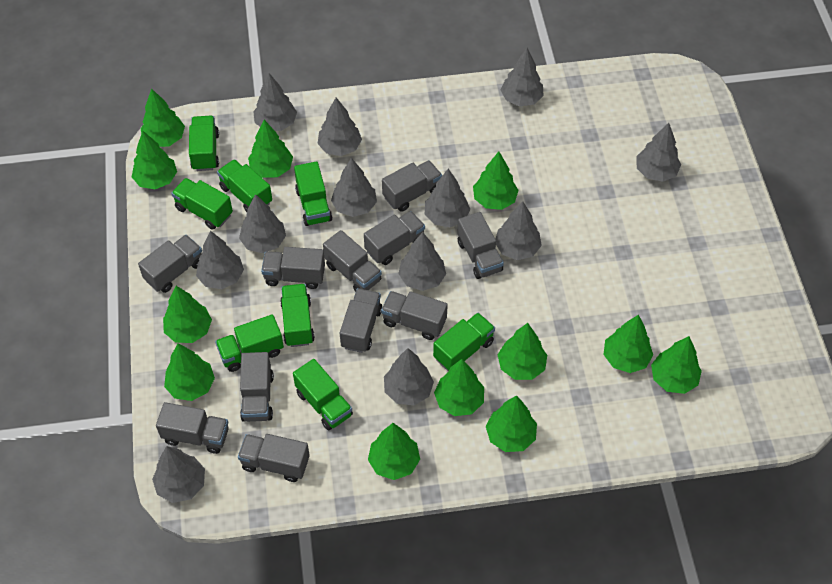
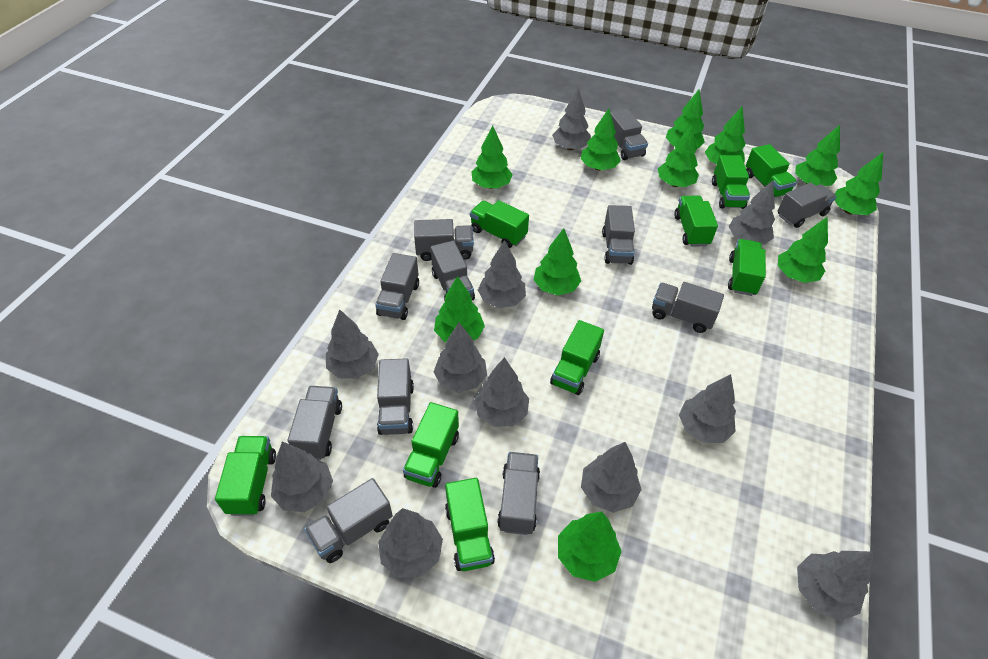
green tree: 12 -> 11
green truck: 8 -> 9
grey tree: 12 -> 11

